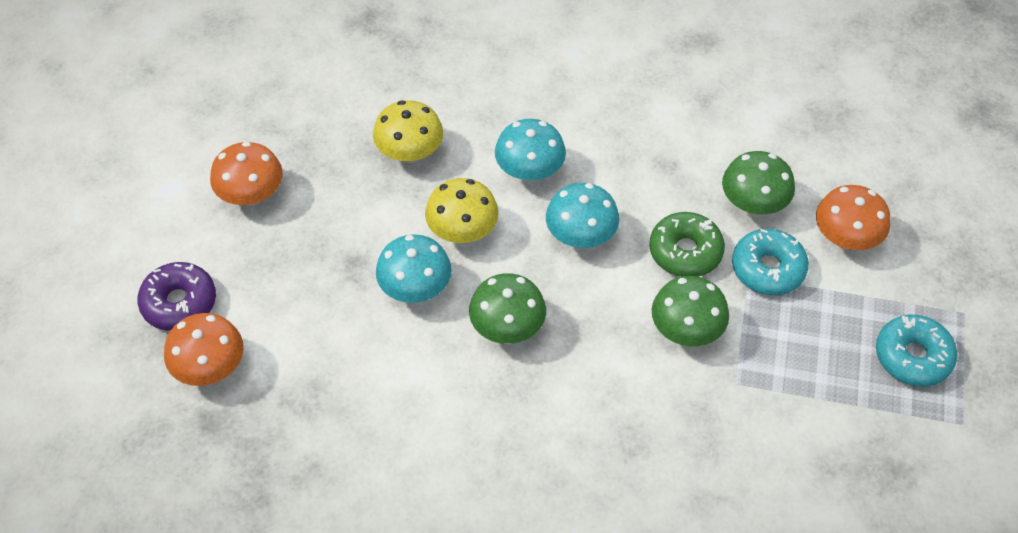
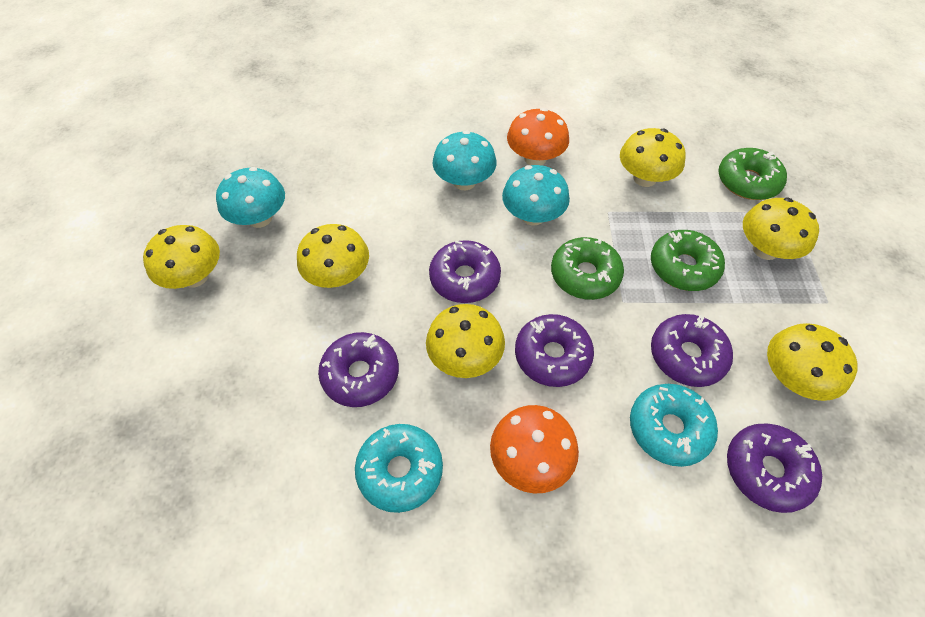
green donut: 1 -> 3
green mushroom: 3 -> 0
orange mushroom: 3 -> 2
purple donut: 1 -> 5
yellow mushroom: 2 -> 6

